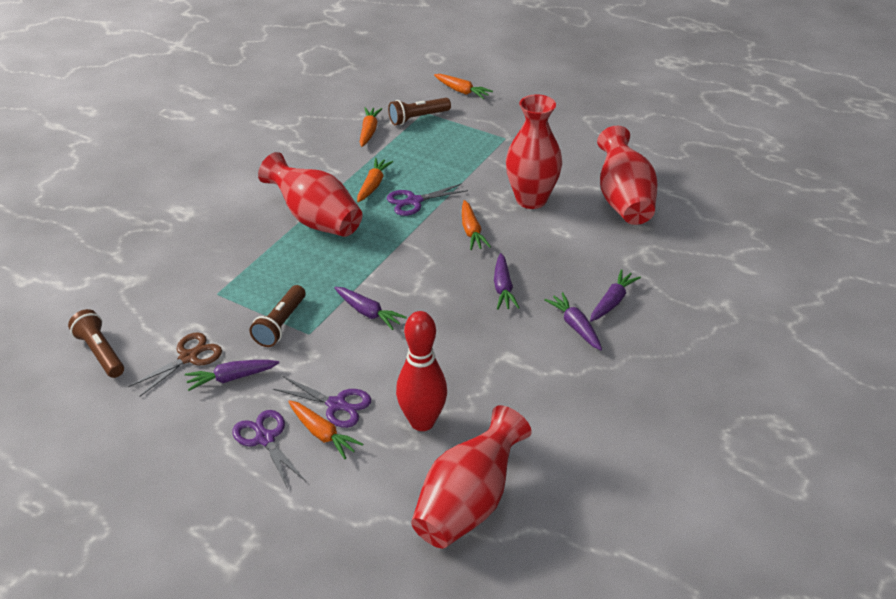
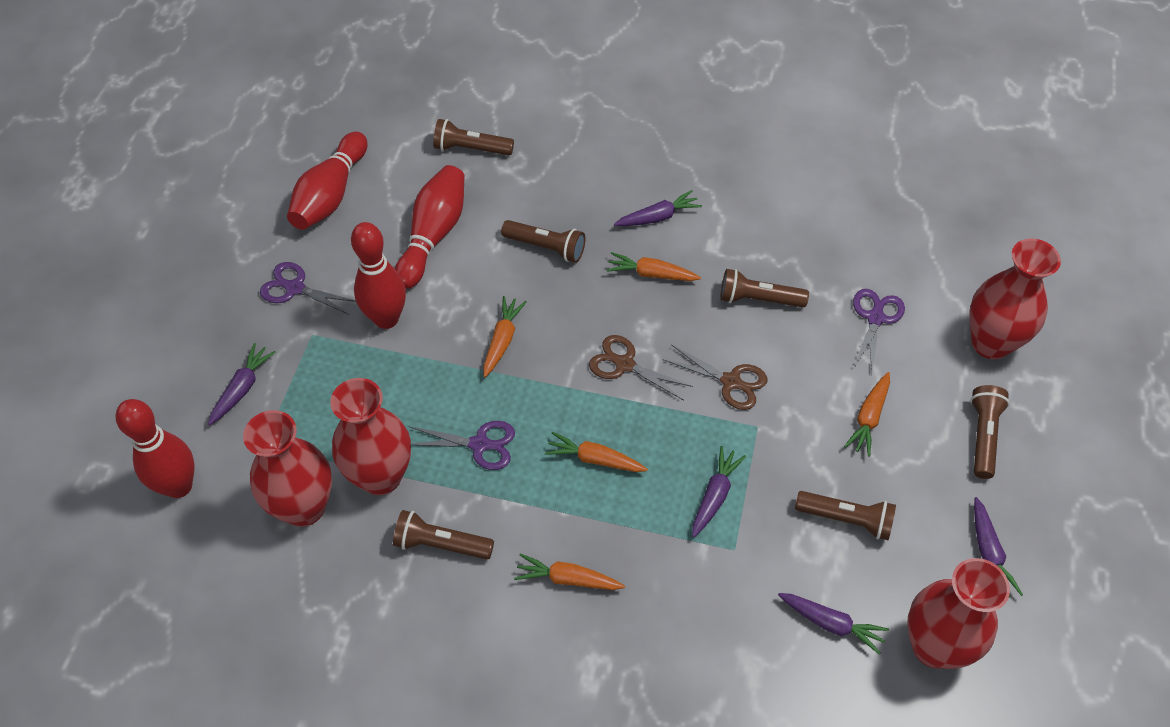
brown flashlight: 3 -> 6
brown scissors: 1 -> 2
red bowling pin: 1 -> 4

